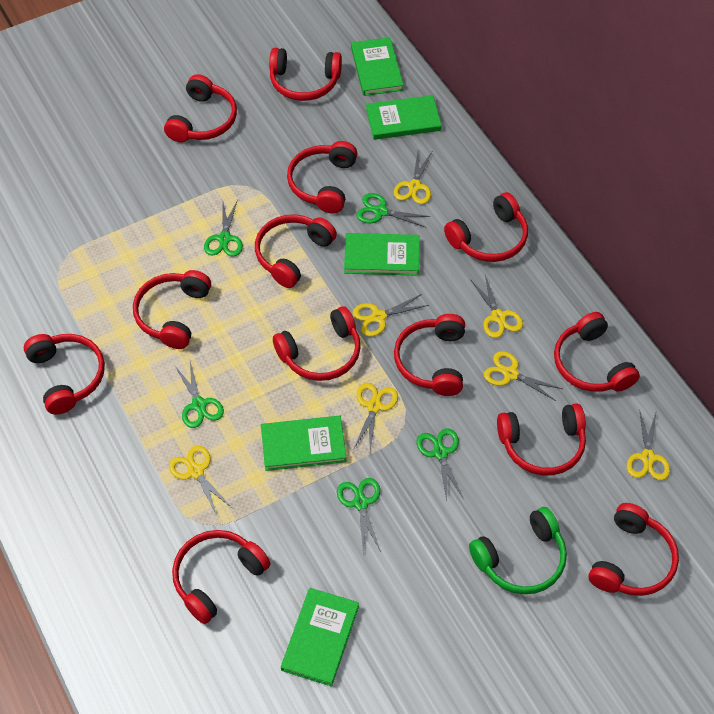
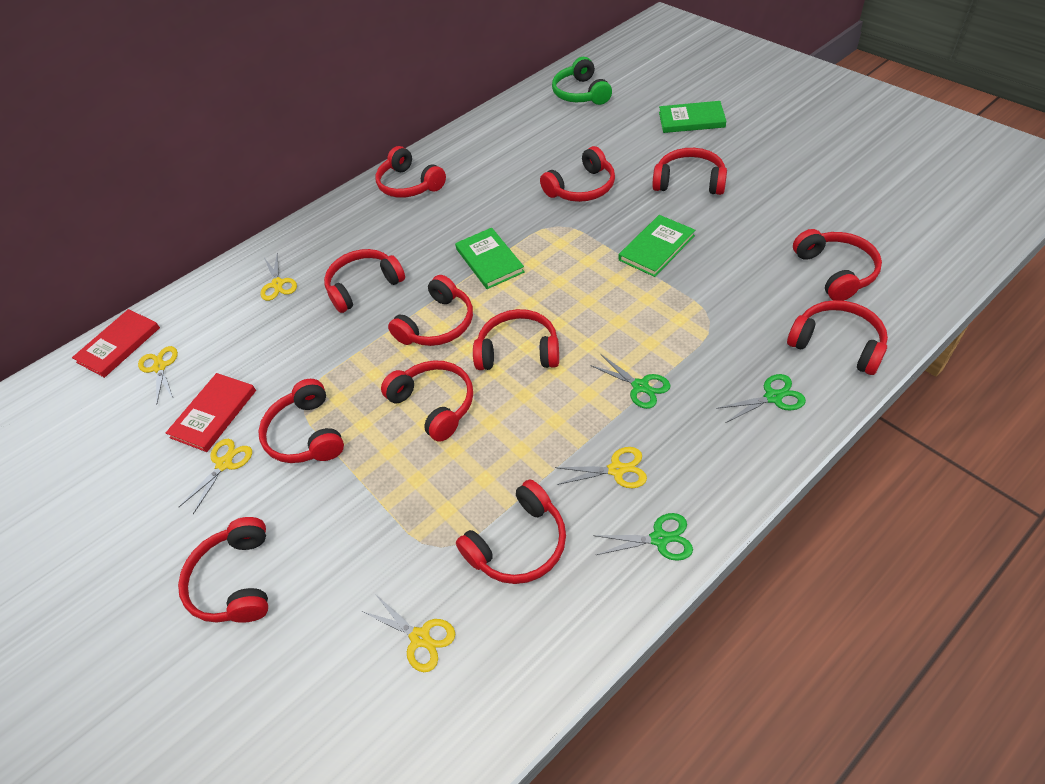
green book: 5 -> 3
green scissors: 5 -> 3
red book: 0 -> 2
red headphones: 13 -> 12
yellow scissors: 7 -> 5

